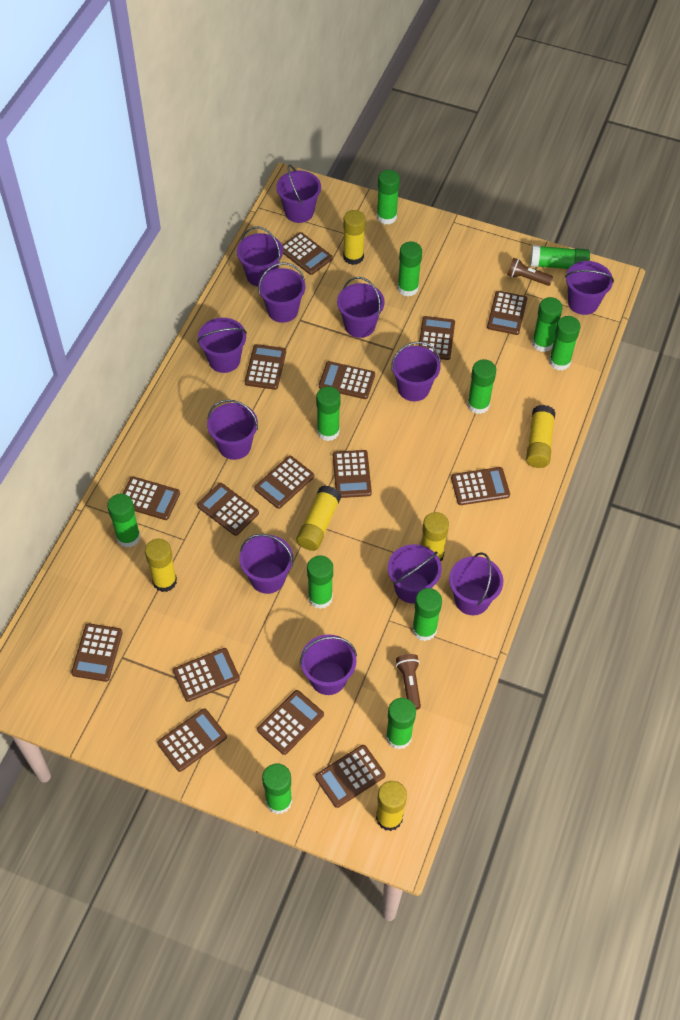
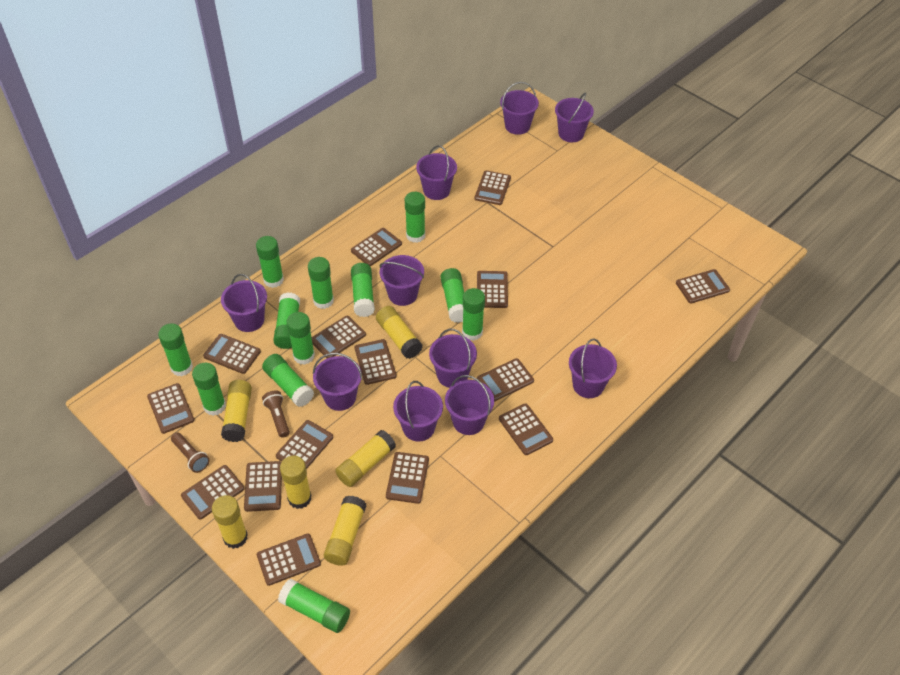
purple bucket: 12 -> 10

